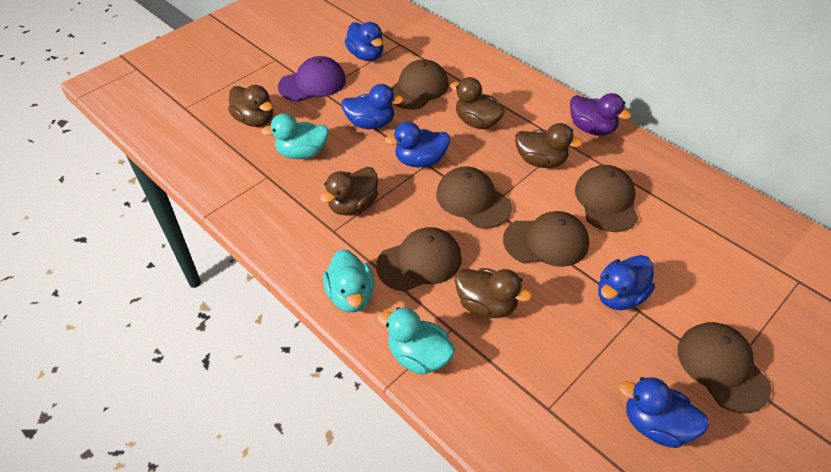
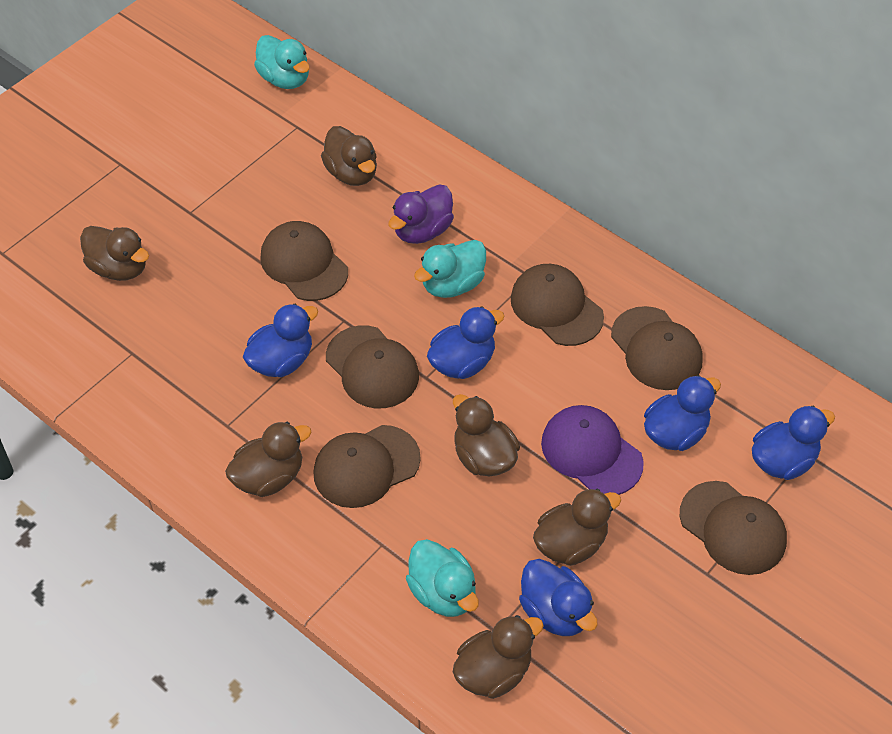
brown duck: 5 -> 6

